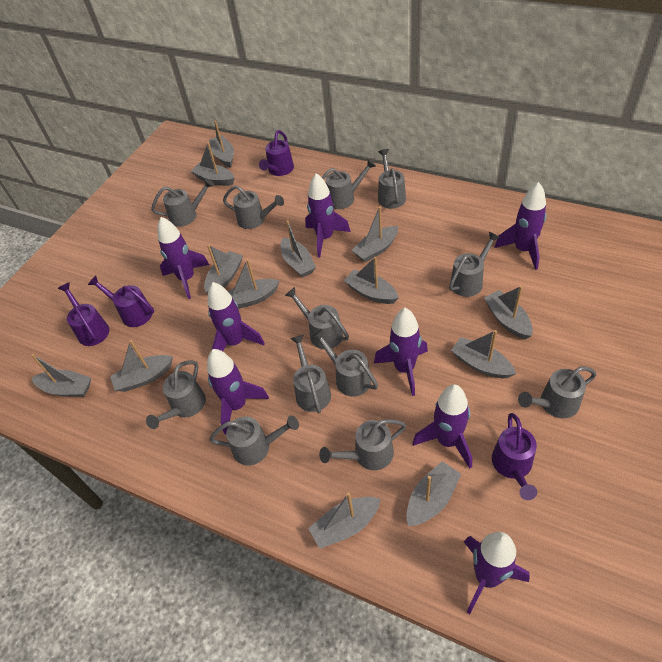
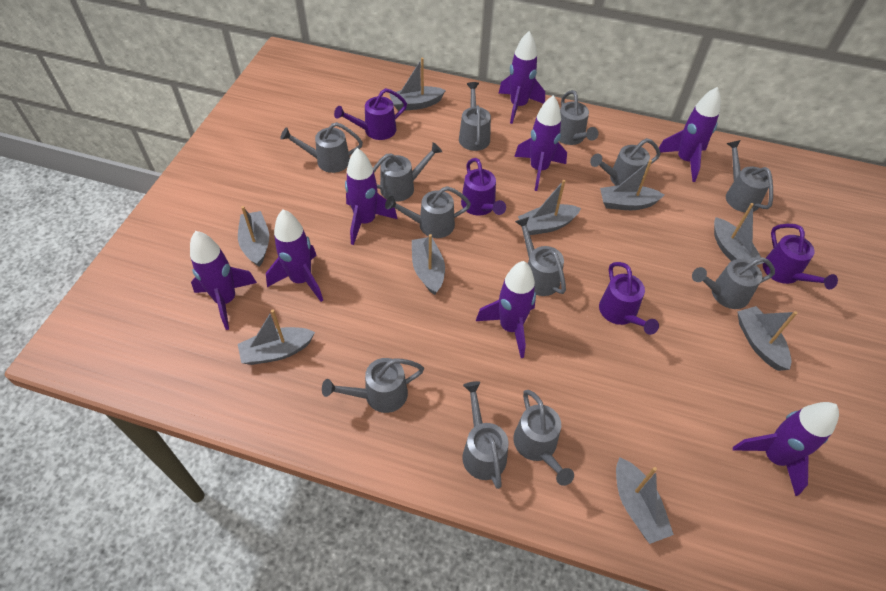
grey boat: 13 -> 9

